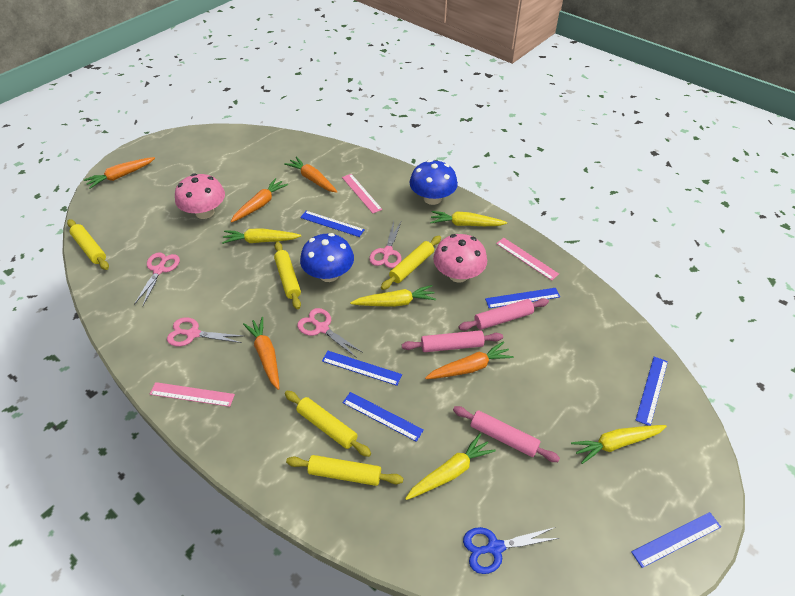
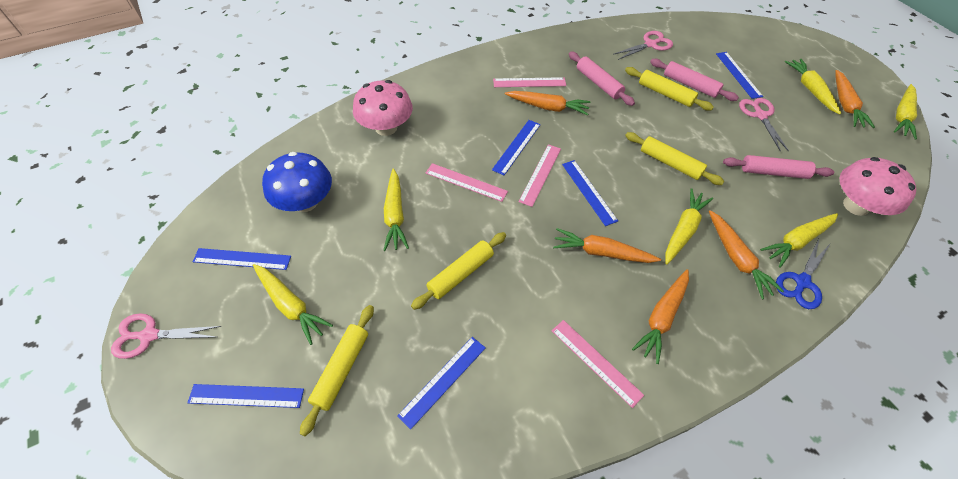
blue mushroom: 2 -> 1
pink ruler: 3 -> 4
pink scissors: 4 -> 3
yellow carrot: 5 -> 6
yellow rolling pin: 5 -> 4

